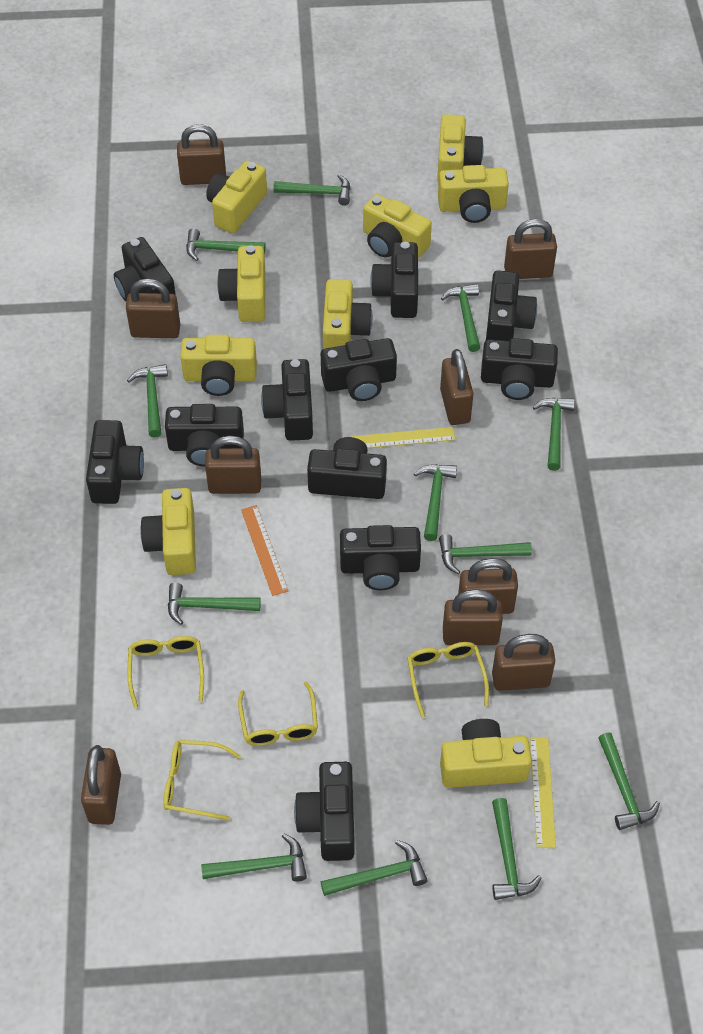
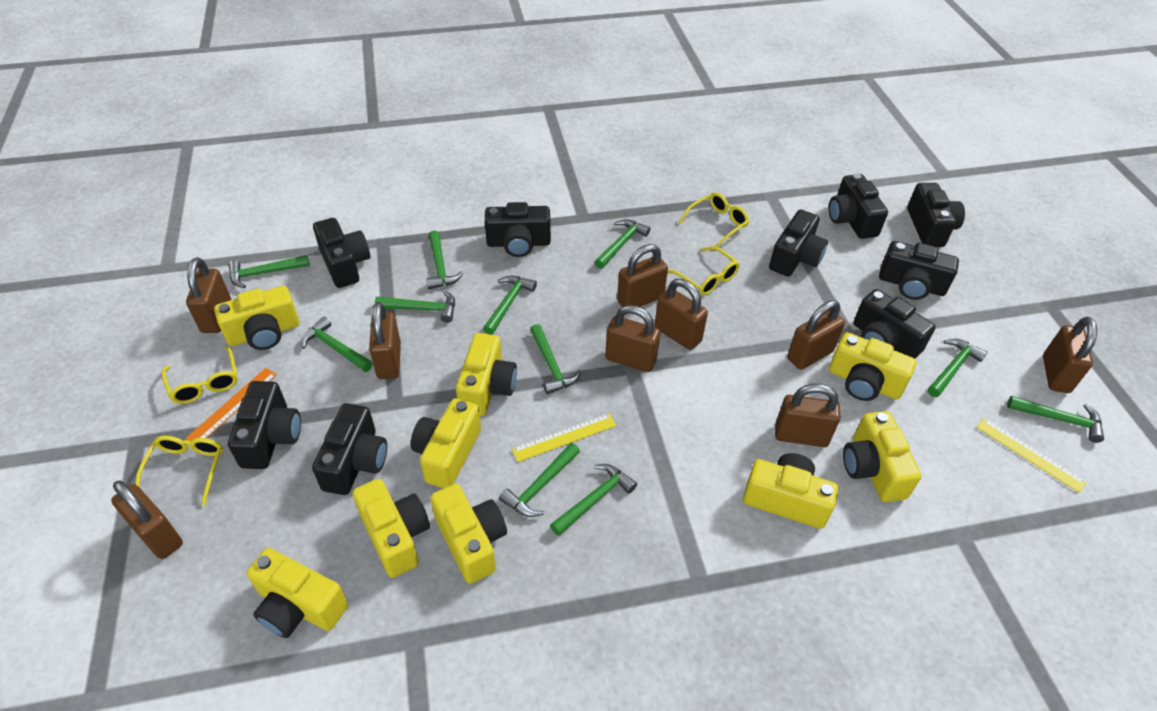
black camera: 11 -> 9
green hammer: 12 -> 11

